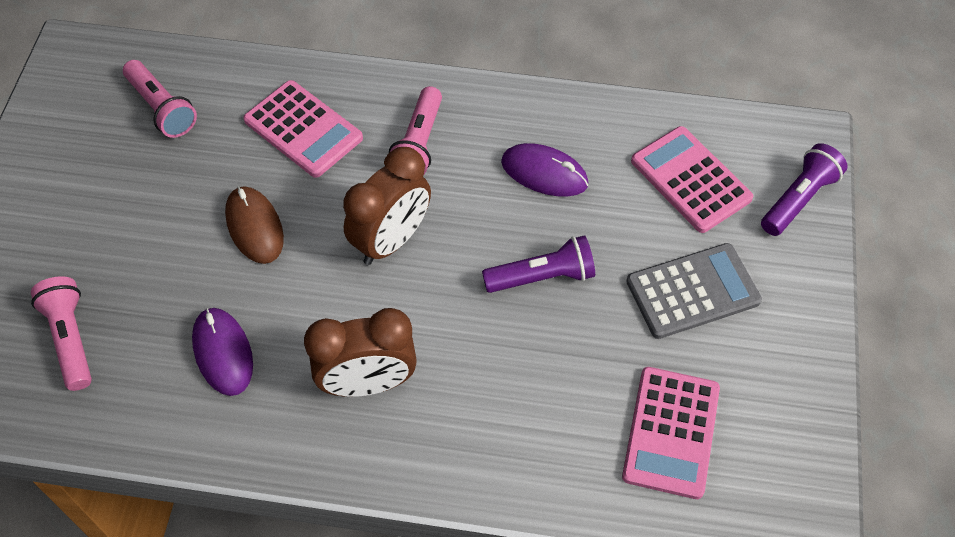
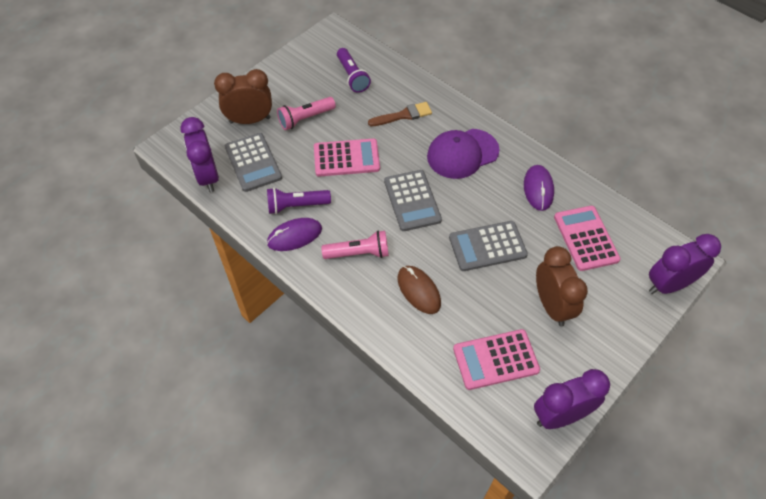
brown brush: 0 -> 1
grey calculator: 1 -> 3
pink flashlight: 3 -> 2
purple cap: 0 -> 1
purple clock: 0 -> 3

